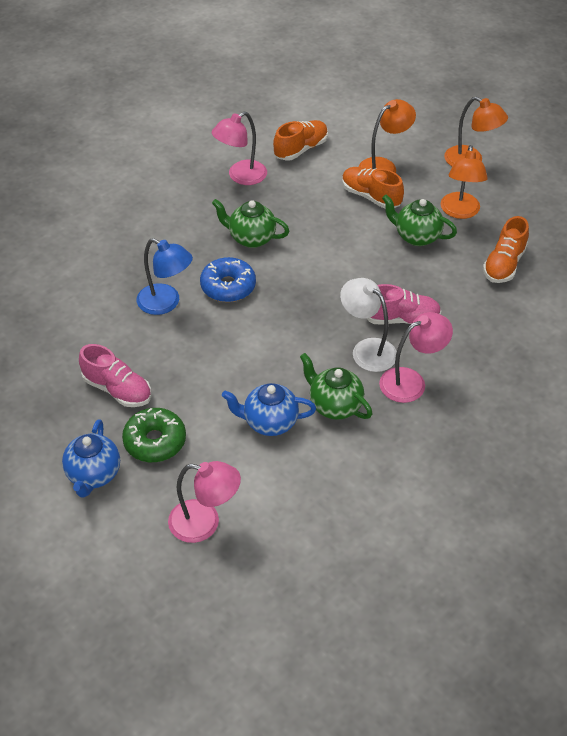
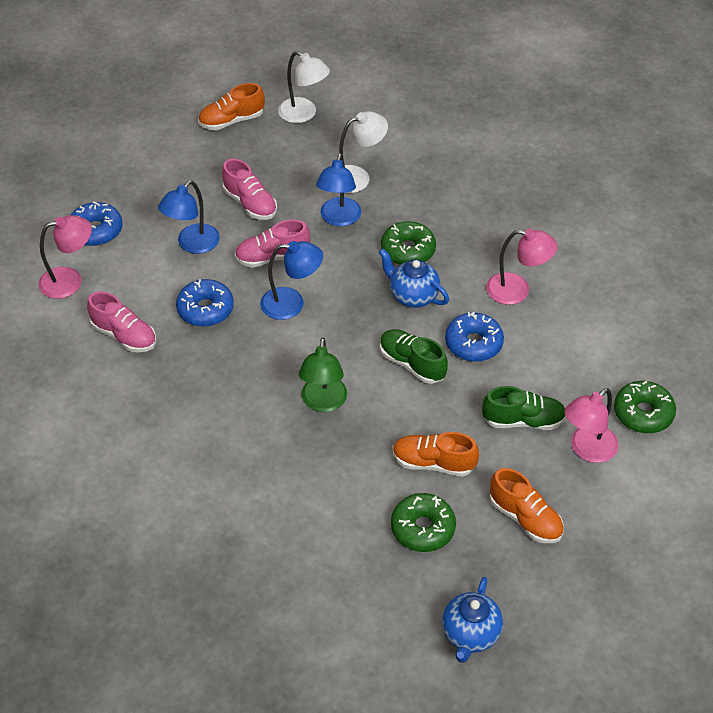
blue donut: 1 -> 3
blue lamp: 1 -> 3
green donut: 1 -> 3
green lamp: 0 -> 1
green shoe: 0 -> 2
green teapot: 3 -> 0
orange lamp: 3 -> 0
pink shoe: 2 -> 3
white lamp: 1 -> 2

